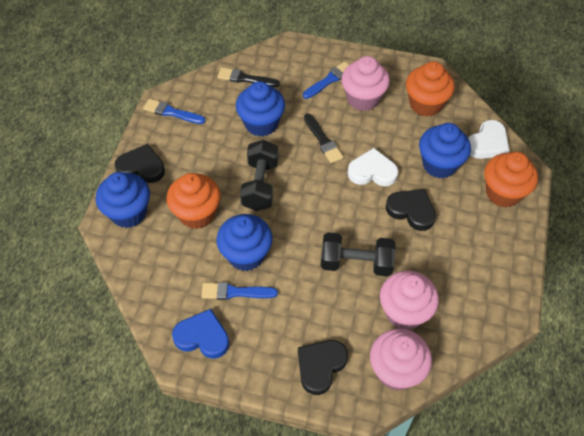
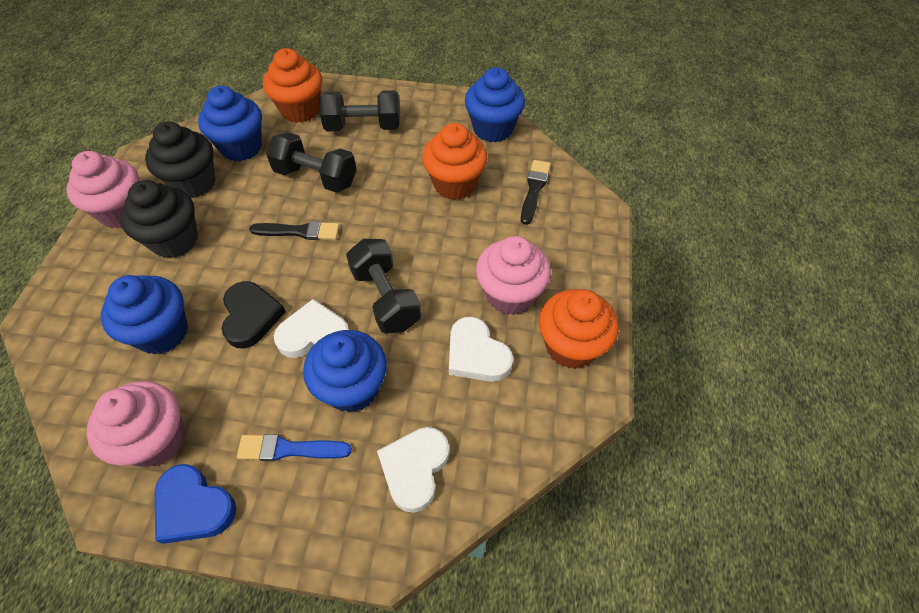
black cupcake: 0 -> 2
black dumbbell: 2 -> 3
black heart: 3 -> 1
blue brush: 3 -> 1
white heart: 2 -> 3

